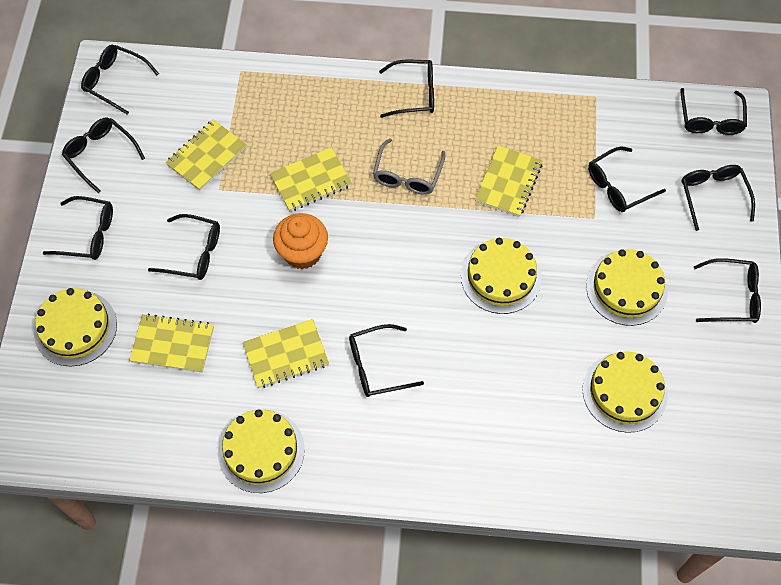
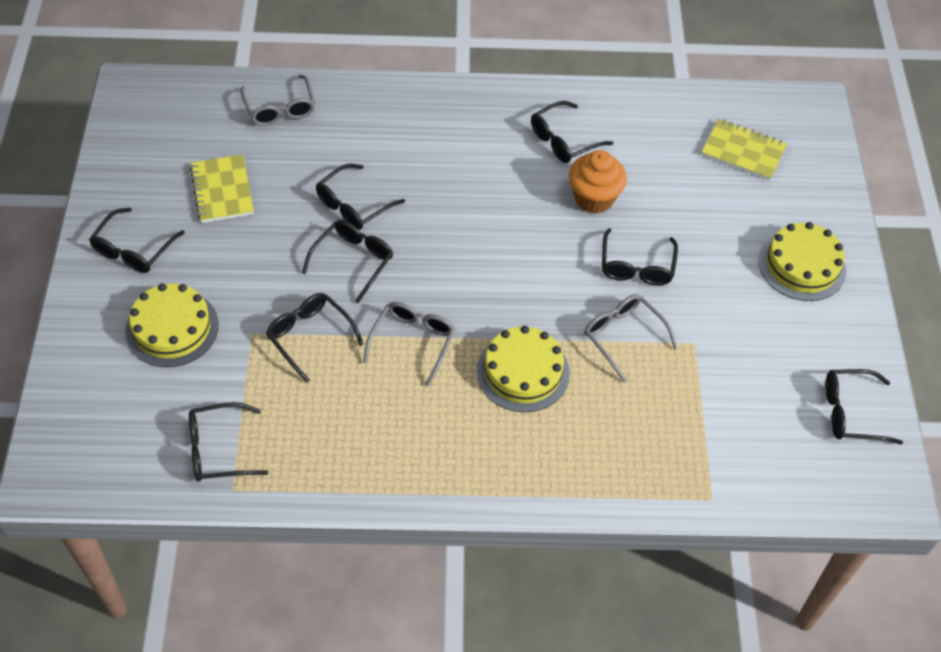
black glasses: 10 -> 8
grey glasses: 1 -> 3
yellow cake: 5 -> 3
yellow notebook: 5 -> 2

